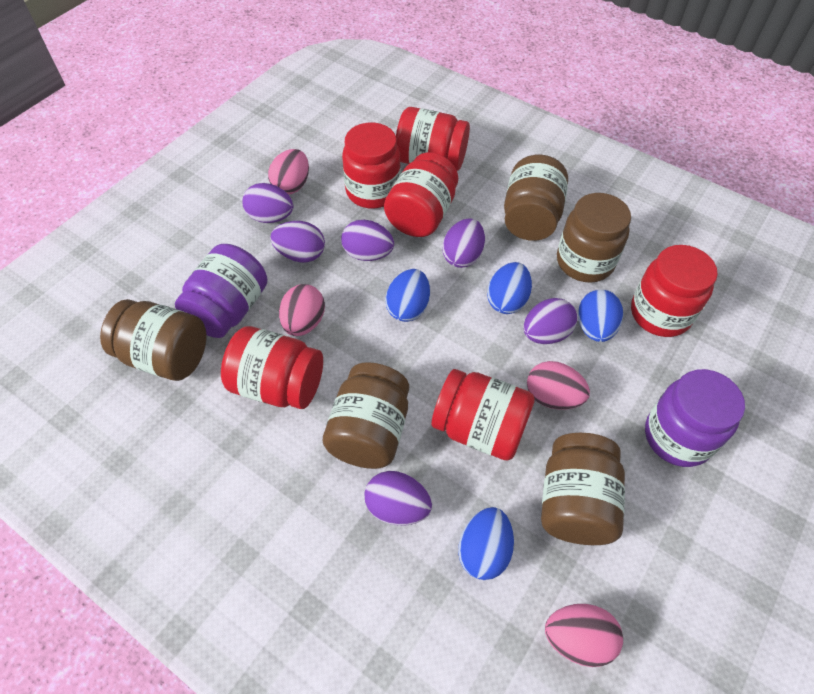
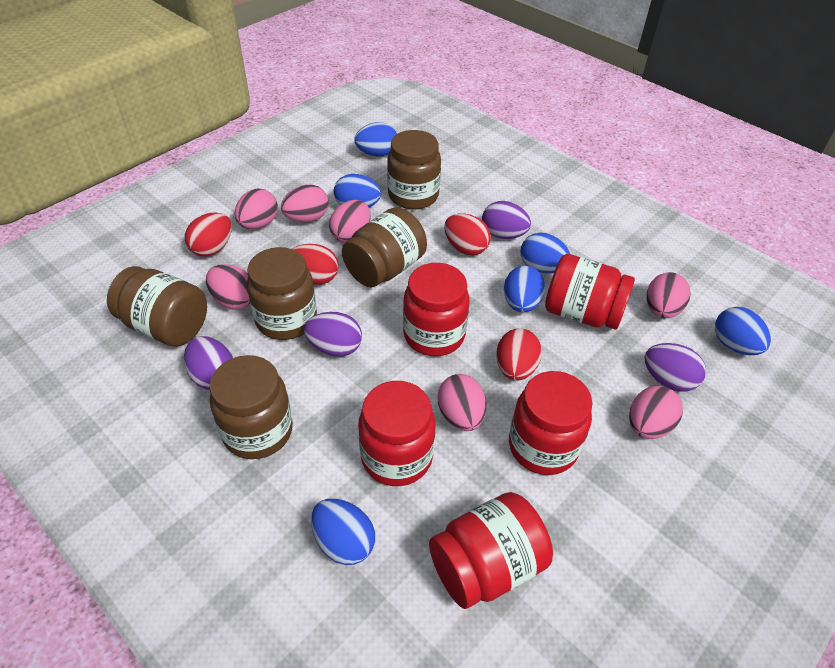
blue egg: 4 -> 6
pink egg: 4 -> 7
purple egg: 6 -> 4
purple jar: 2 -> 0
red egg: 0 -> 4
red jar: 6 -> 5

